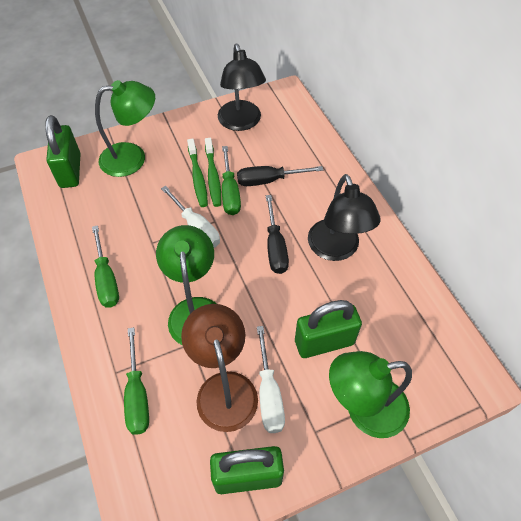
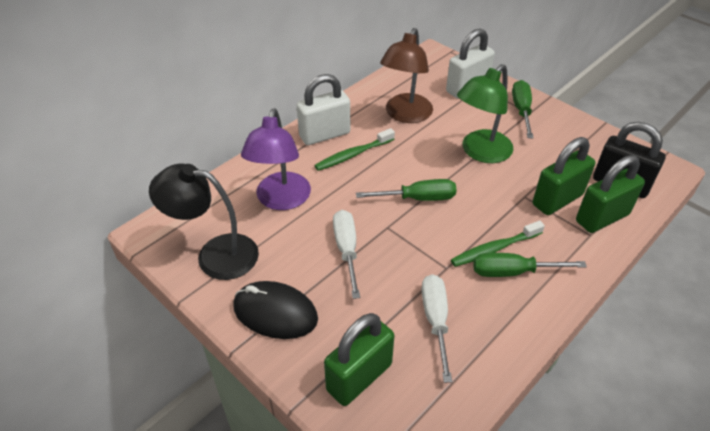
black lamp: 2 -> 1
black mouse: 0 -> 1
black padlock: 0 -> 1
black screwdriver: 2 -> 0
green lamp: 3 -> 1
purple lamp: 0 -> 1
white padlock: 0 -> 2

